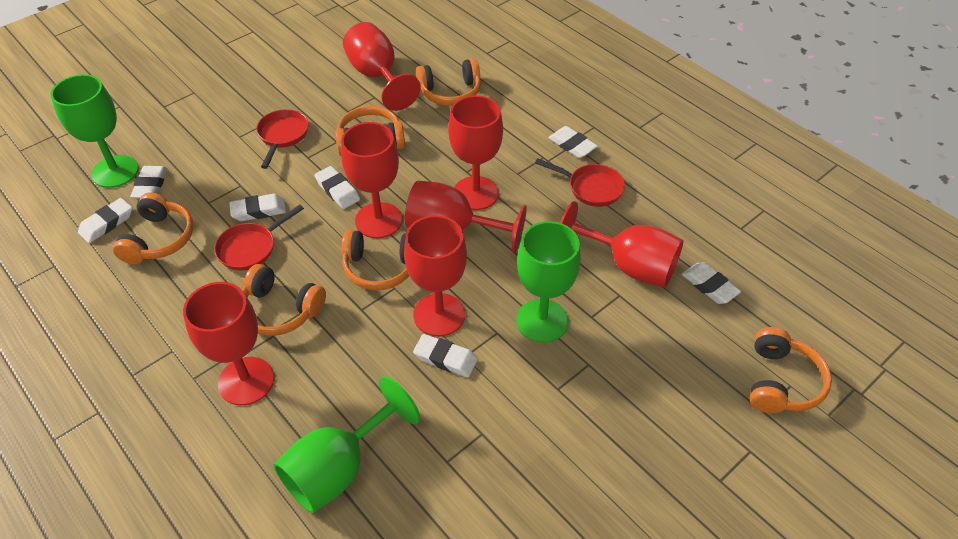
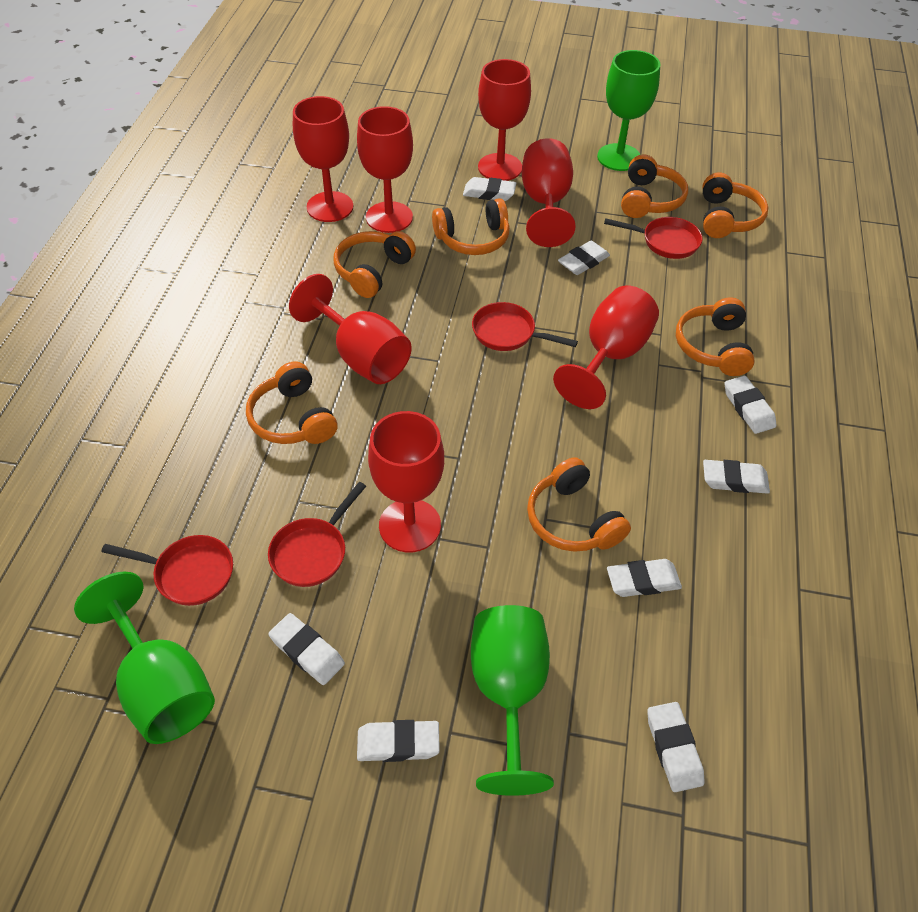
orange headphones: 6 -> 7
red pan: 3 -> 4
white eraser: 7 -> 8

